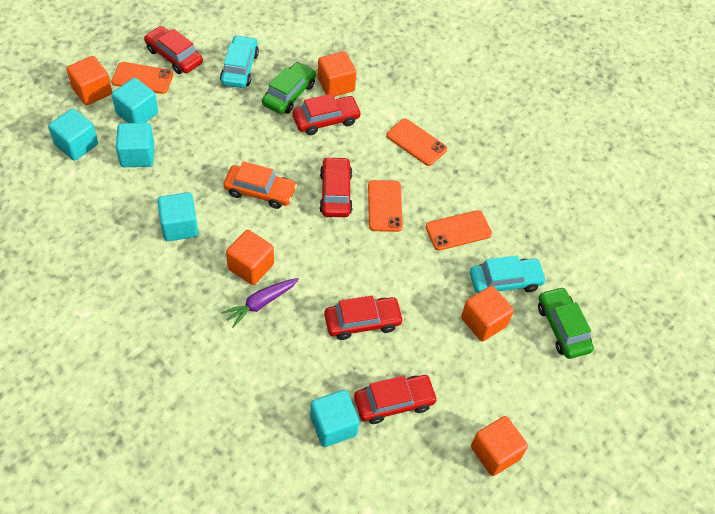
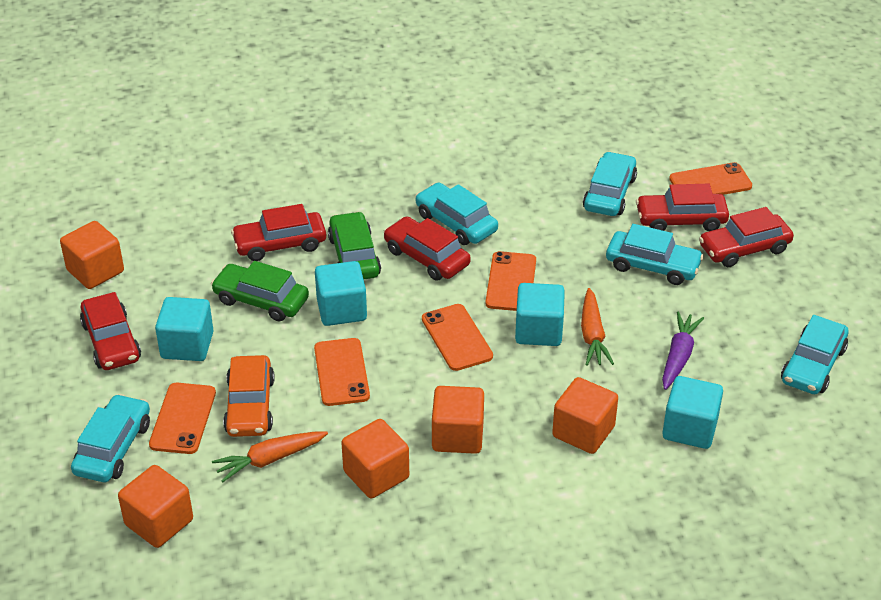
orange carrot: 0 -> 2
orange phone: 4 -> 5
turquoise car: 2 -> 5
turquoise cube: 5 -> 4

